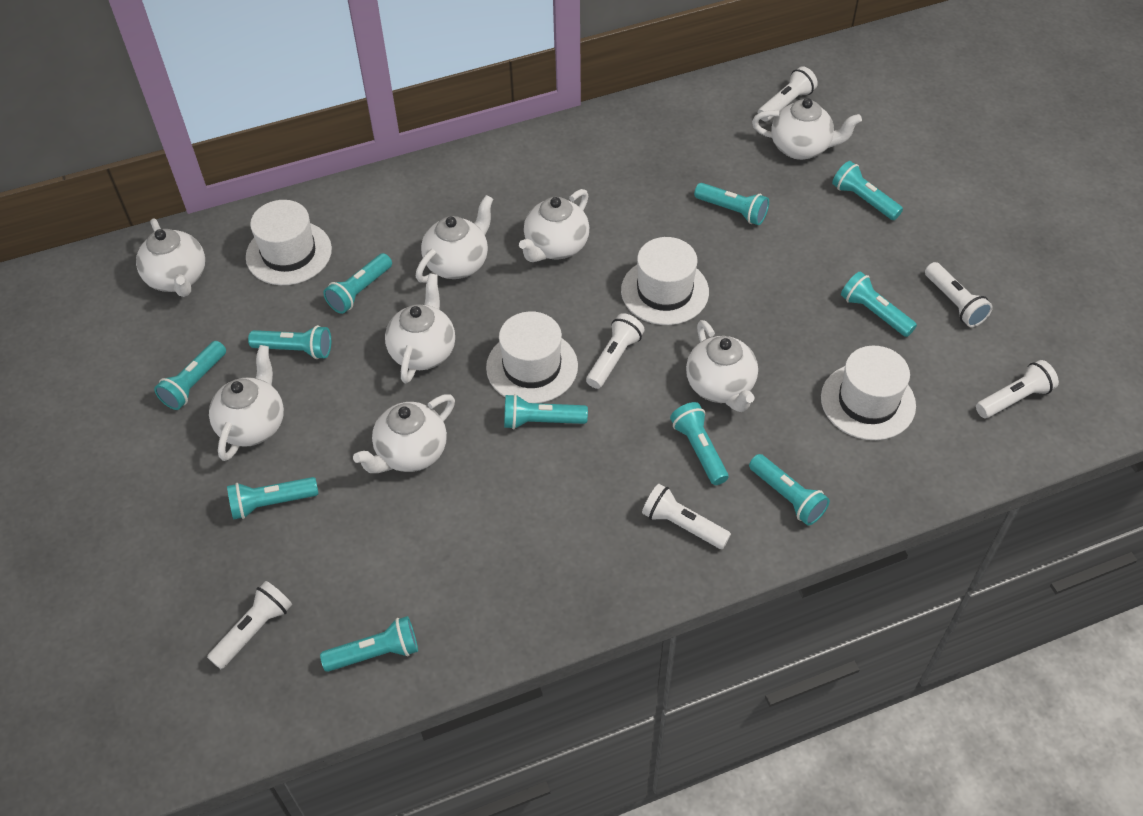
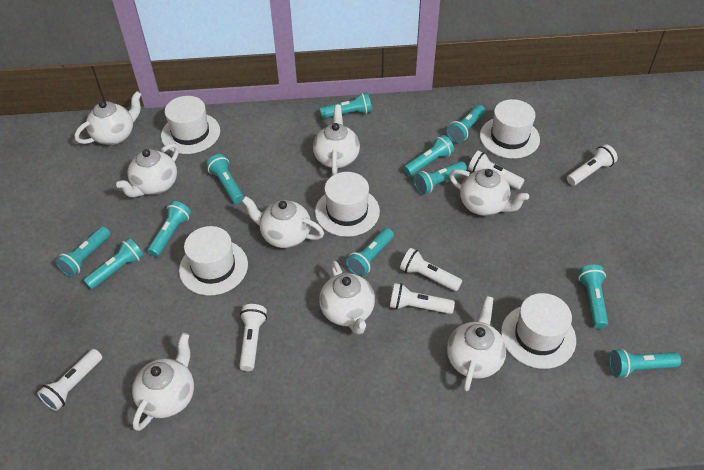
white hat: 4 -> 5

